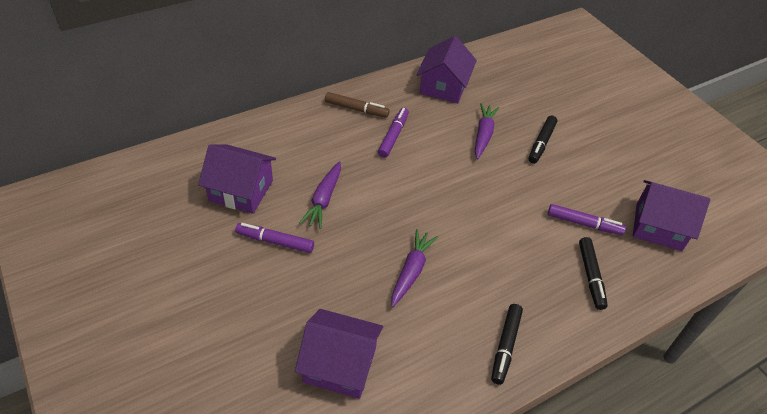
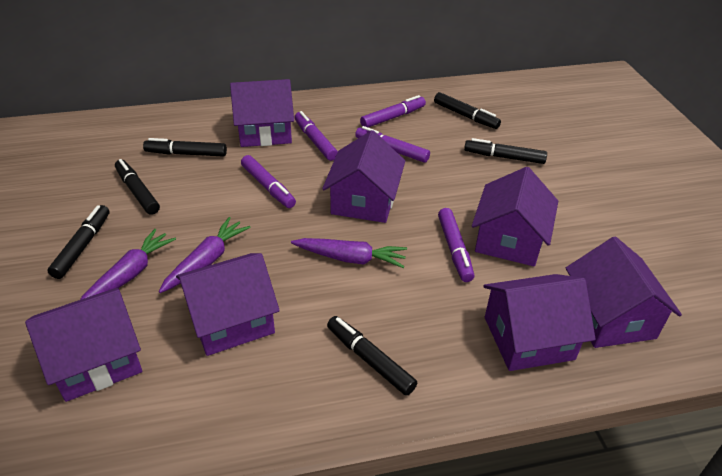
black marker: 3 -> 6
brown marker: 1 -> 0
purple house: 4 -> 7
purple marker: 3 -> 5

